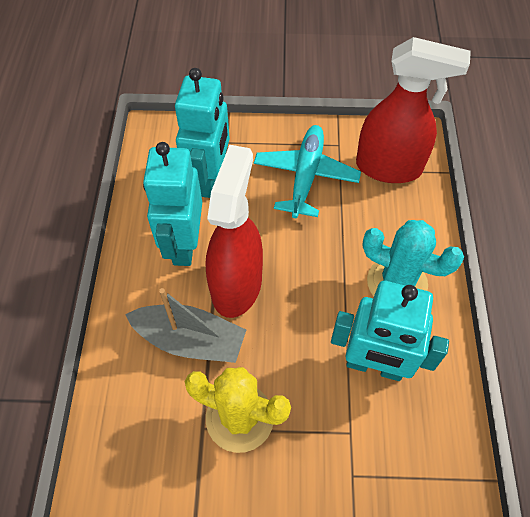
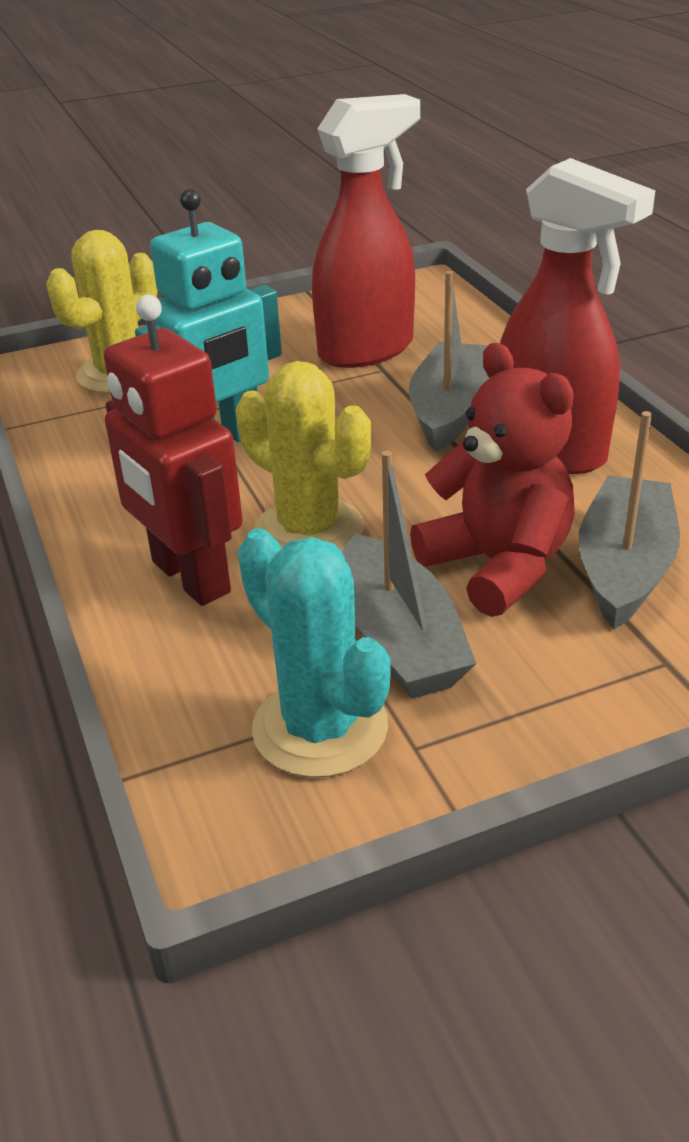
grey boat: 1 -> 3
red robot: 0 -> 1
red teddy bear: 0 -> 1
turquoise plane: 1 -> 0
turquoise robot: 3 -> 1
yellow cactus: 1 -> 2

